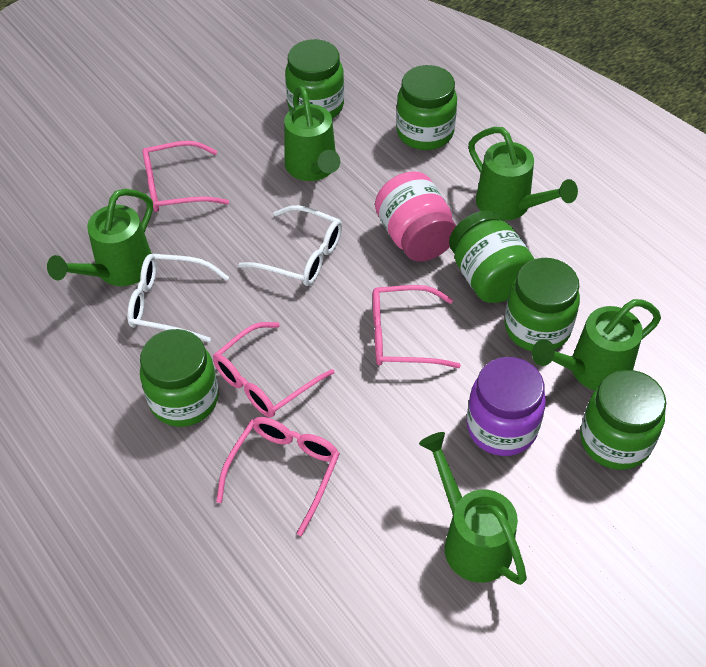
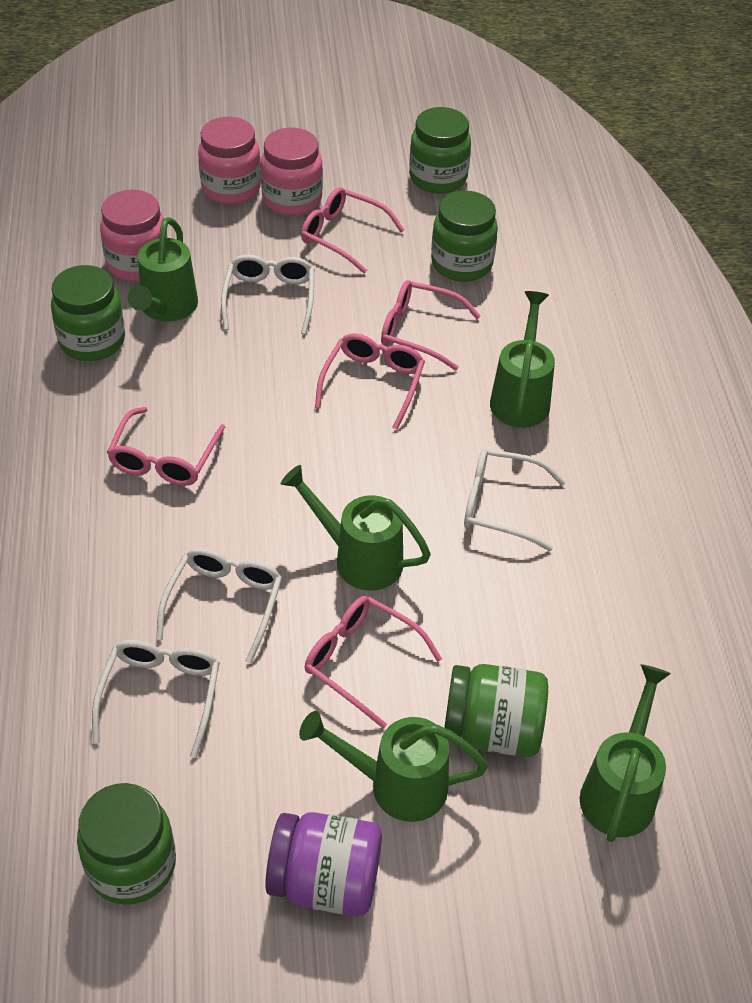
green jar: 6 -> 5
pink glasses: 4 -> 5
pink jar: 1 -> 3
white glasses: 2 -> 4

